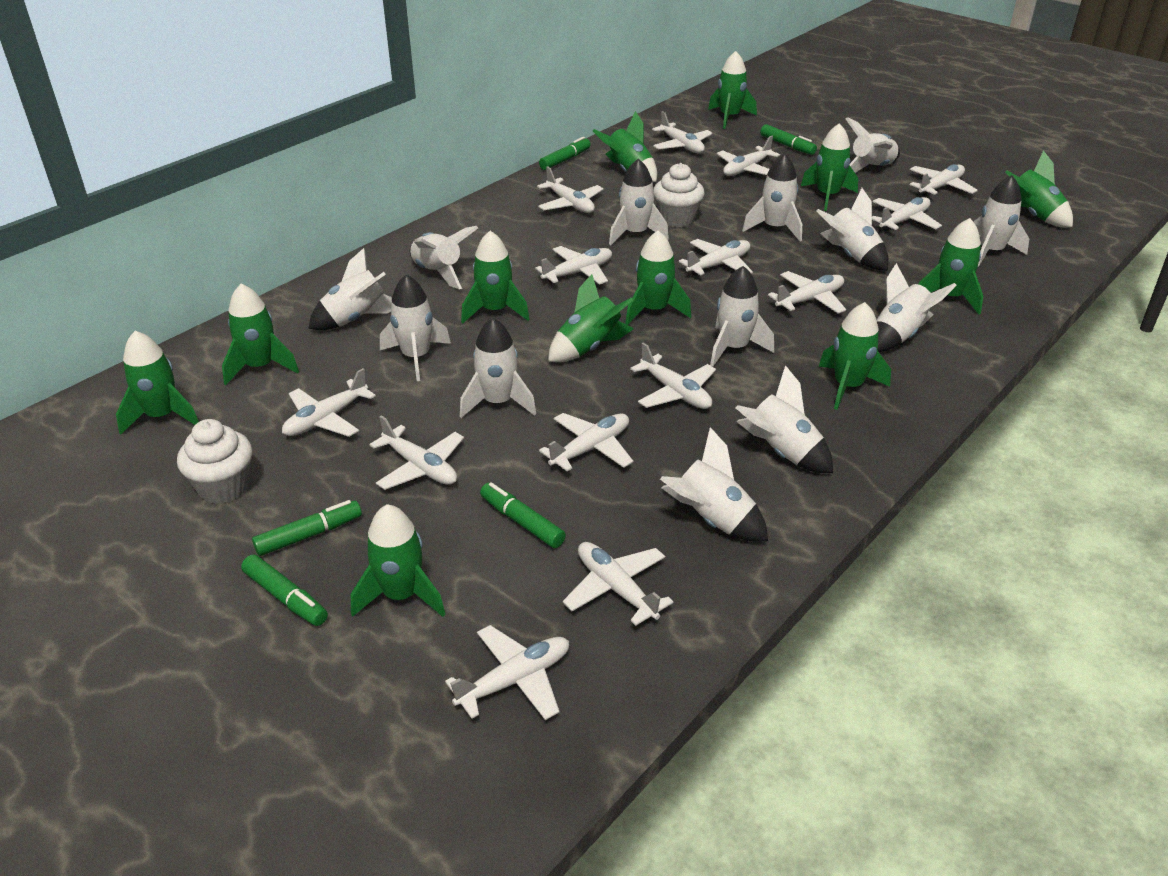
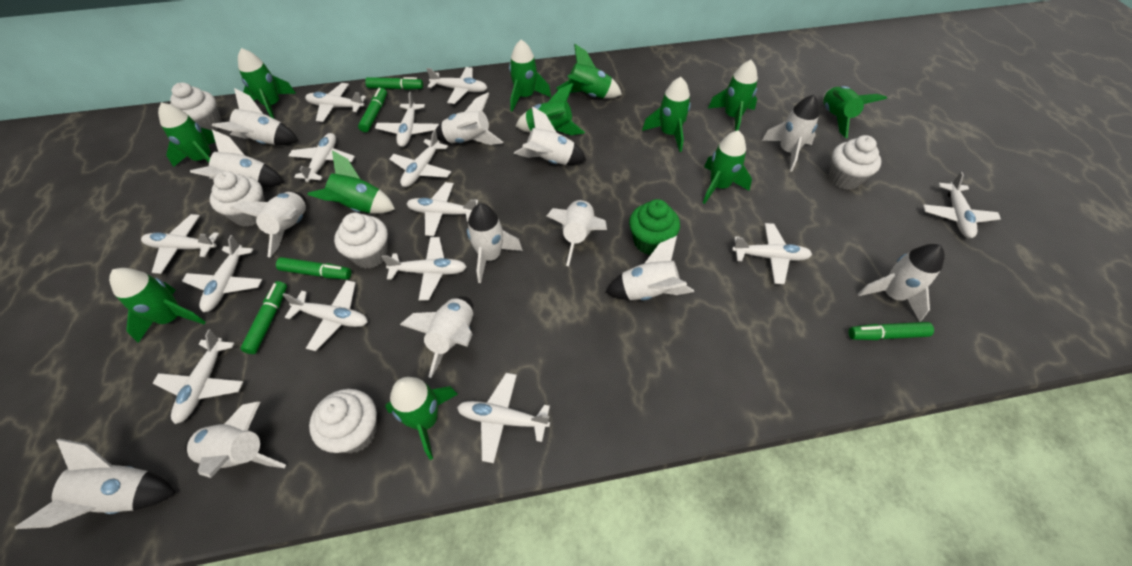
green cupcake: 0 -> 1
white cupcake: 2 -> 5

